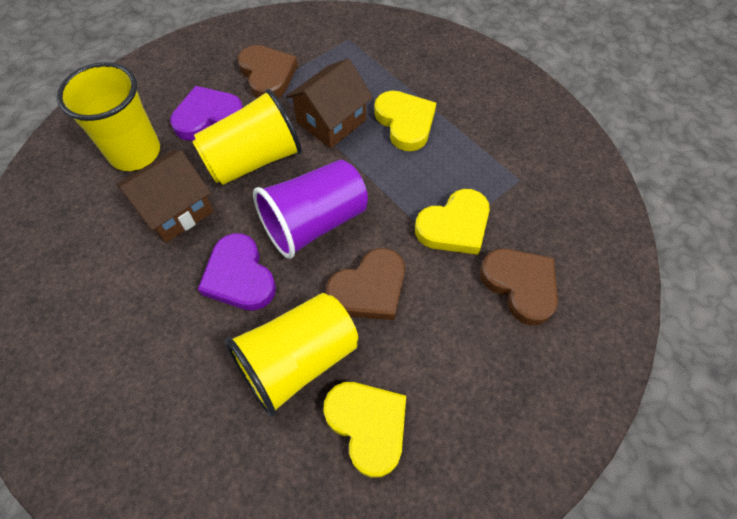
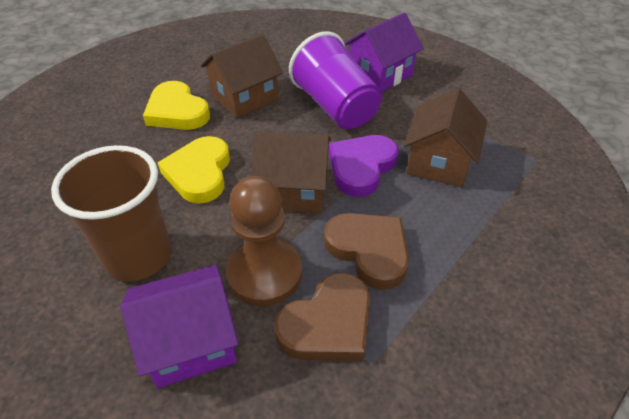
brown cup: 0 -> 1
brown heart: 3 -> 2
brown house: 2 -> 3
brown pawn: 0 -> 1
purple heart: 2 -> 1
purple house: 0 -> 2
yellow cup: 3 -> 0
yellow heart: 3 -> 2

